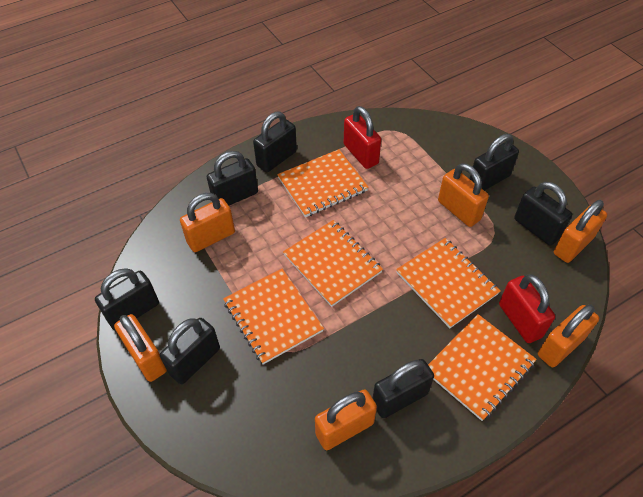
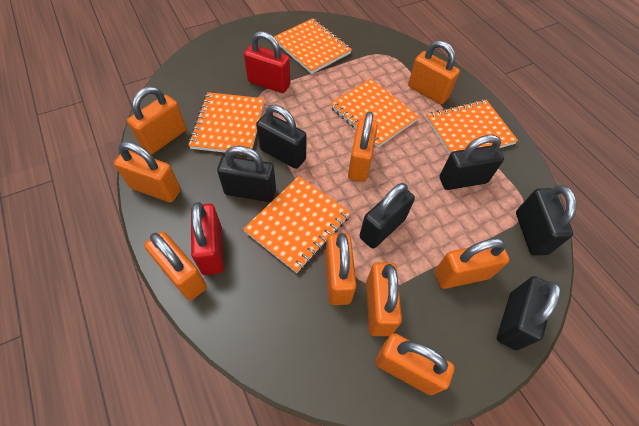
black padlock: 7 -> 6
orange padlock: 6 -> 9

